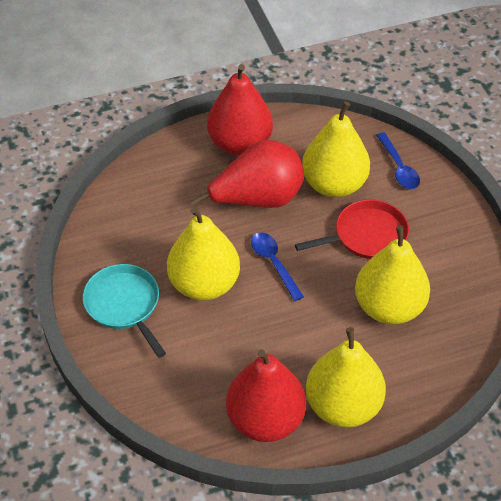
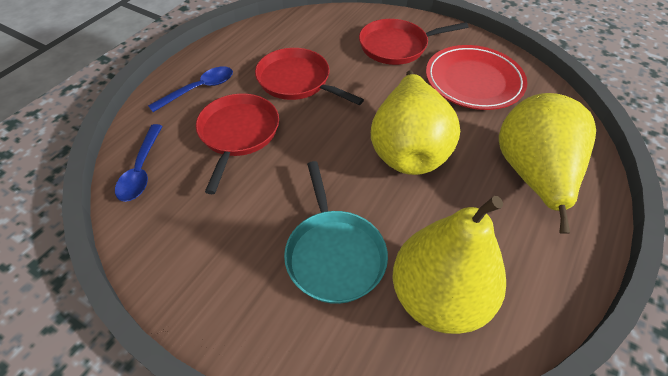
red pan: 1 -> 3
red pear: 3 -> 0
red plate: 0 -> 1
yellow pear: 4 -> 3

